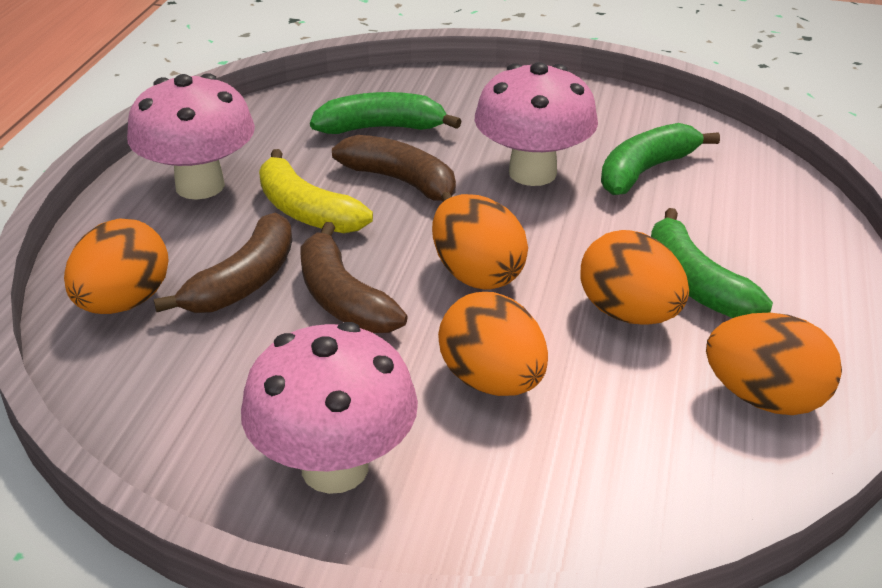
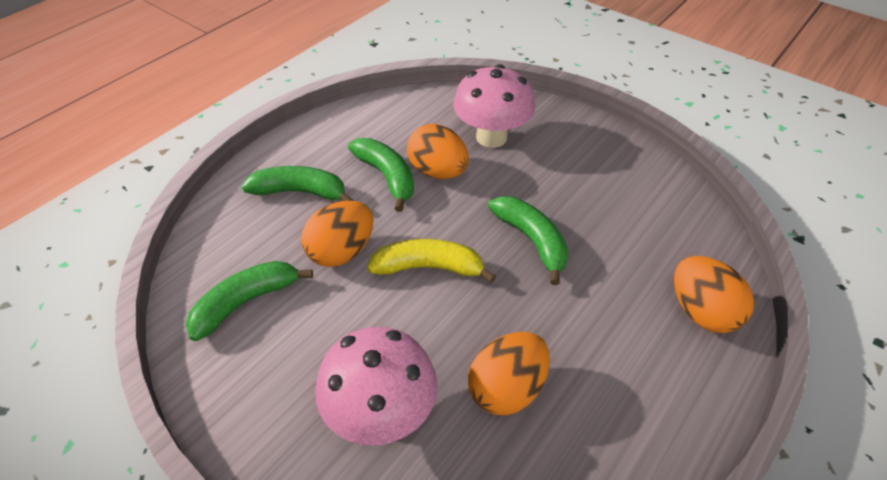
brown banana: 3 -> 0
green banana: 3 -> 4
orange egg: 5 -> 4
pink mushroom: 3 -> 2

